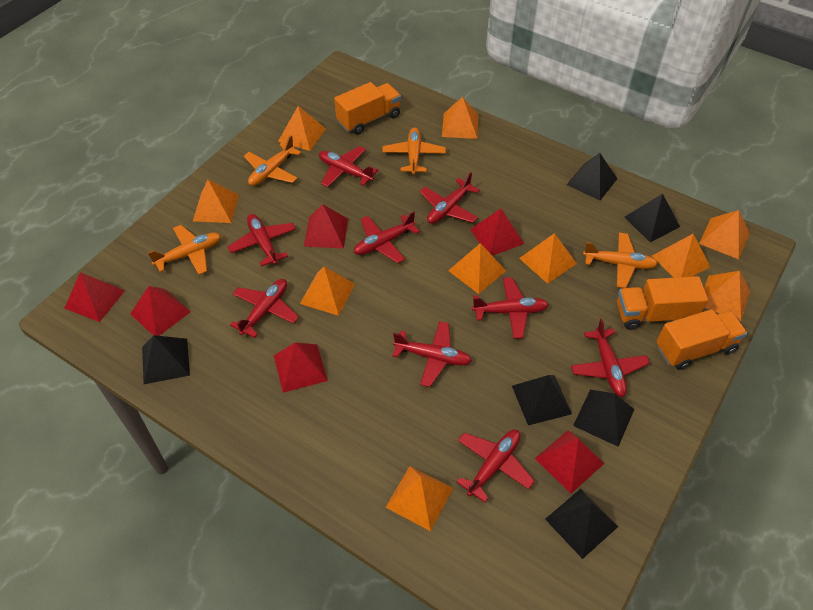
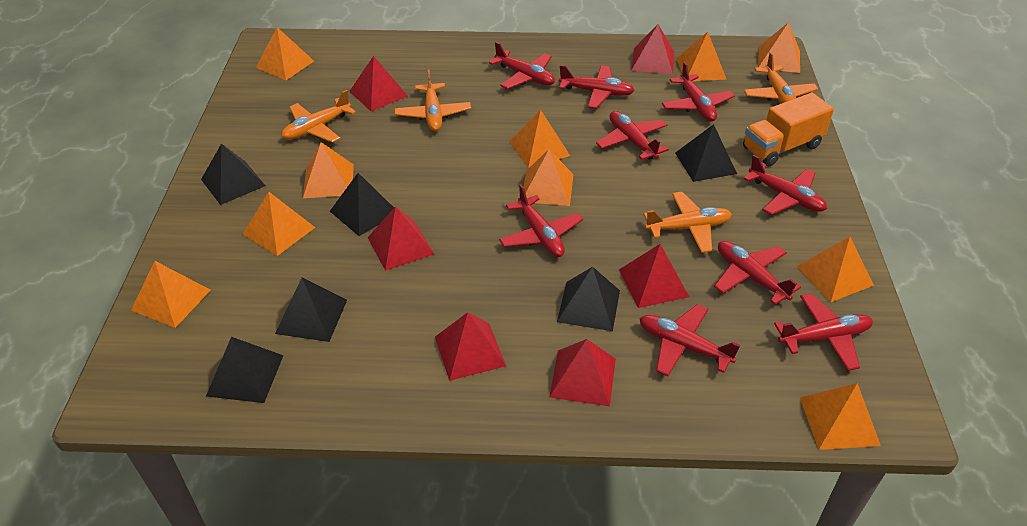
orange truck: 3 -> 1

